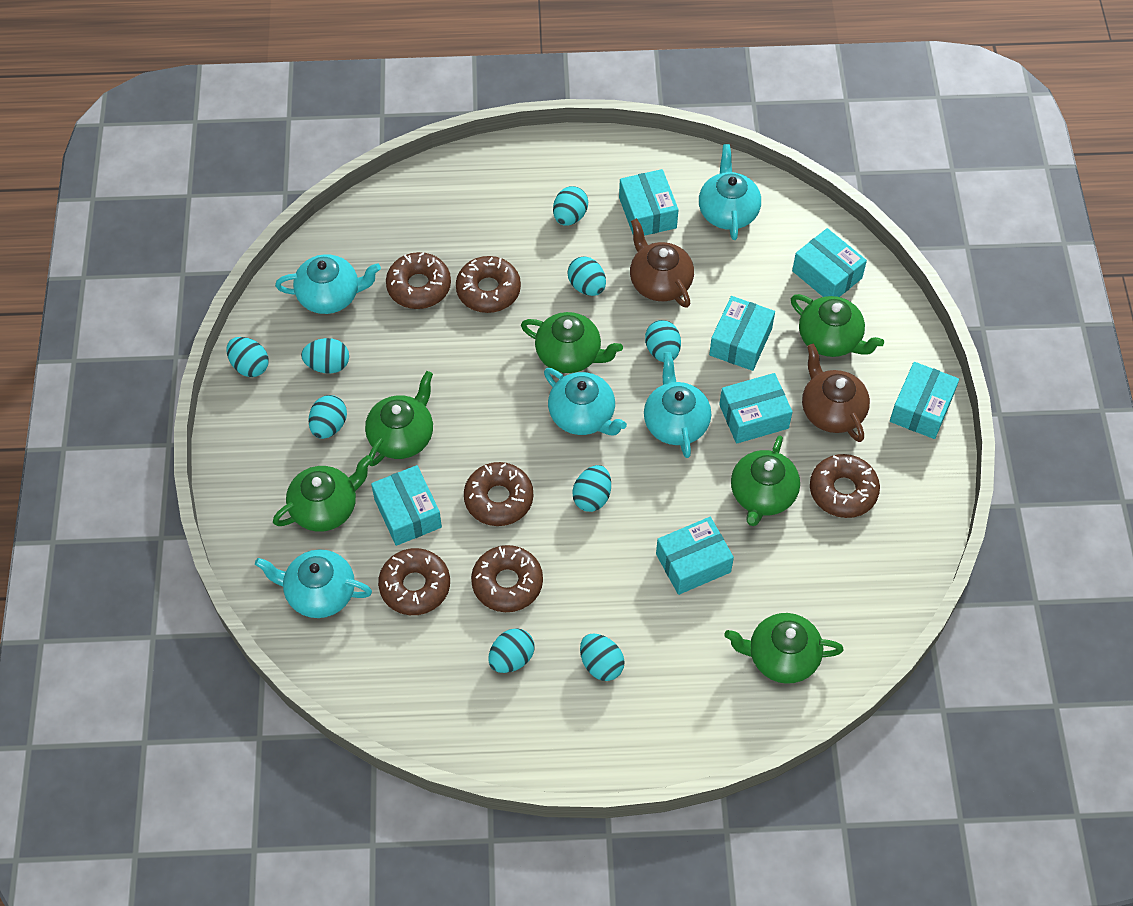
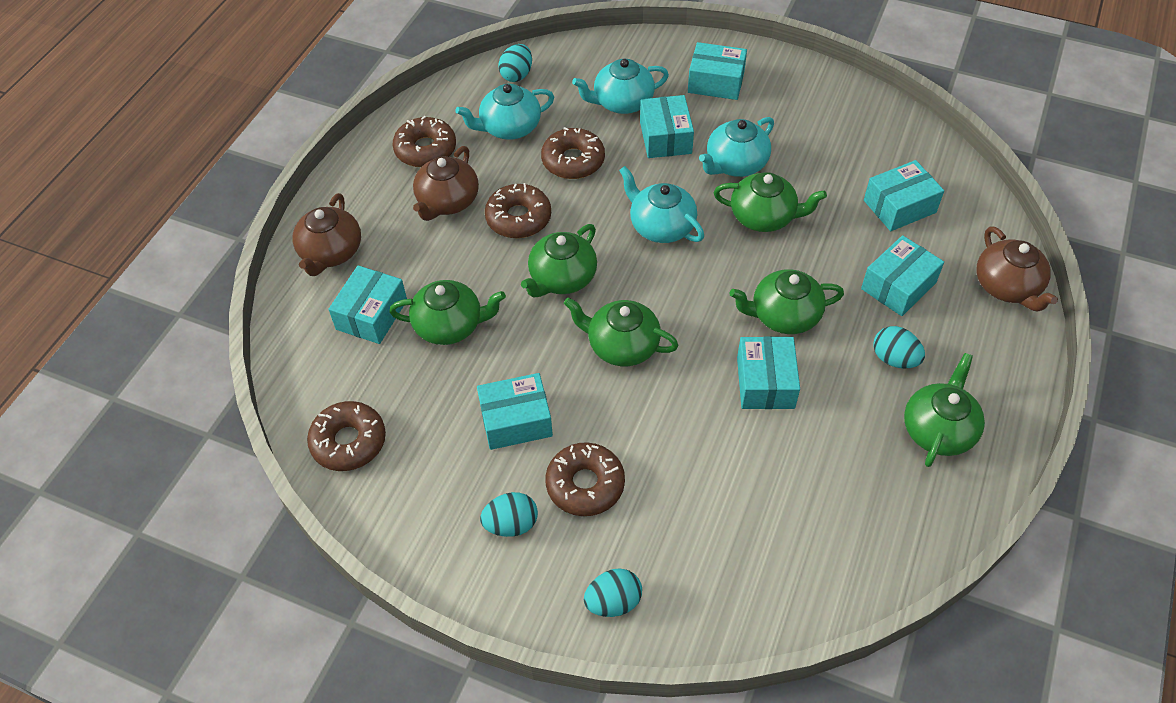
brown donut: 6 -> 5
brown teapot: 2 -> 3
turquoise egg: 9 -> 4
turquoise teapot: 5 -> 4

